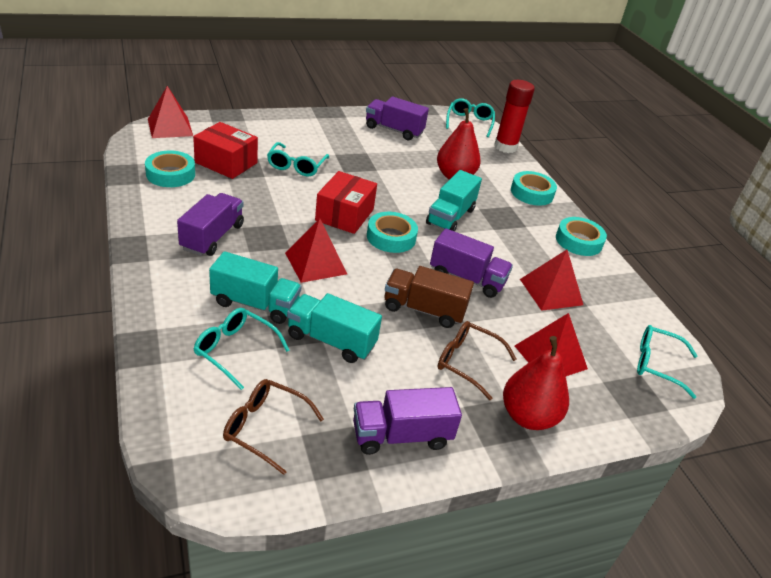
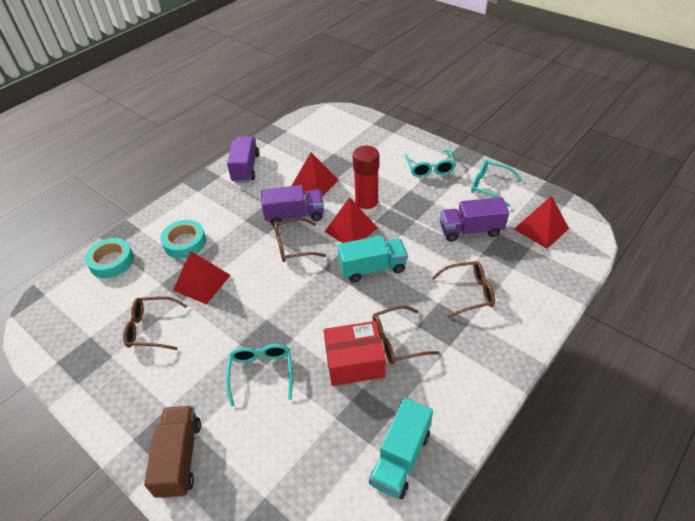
brown glasses: 2 -> 4
purple truck: 4 -> 3
red box: 2 -> 1
red pear: 2 -> 0
turquoise glasses: 4 -> 3
turquoise tape: 4 -> 2
turquoise truck: 3 -> 2

